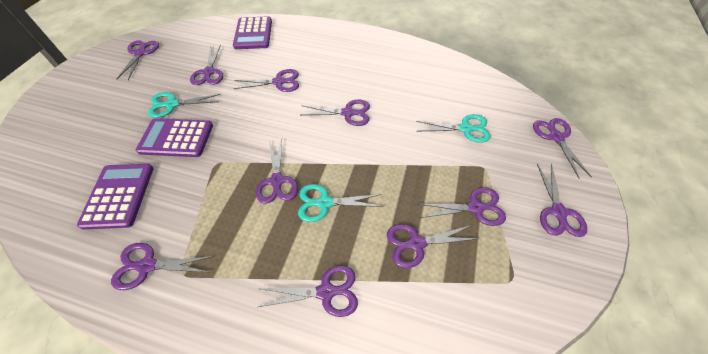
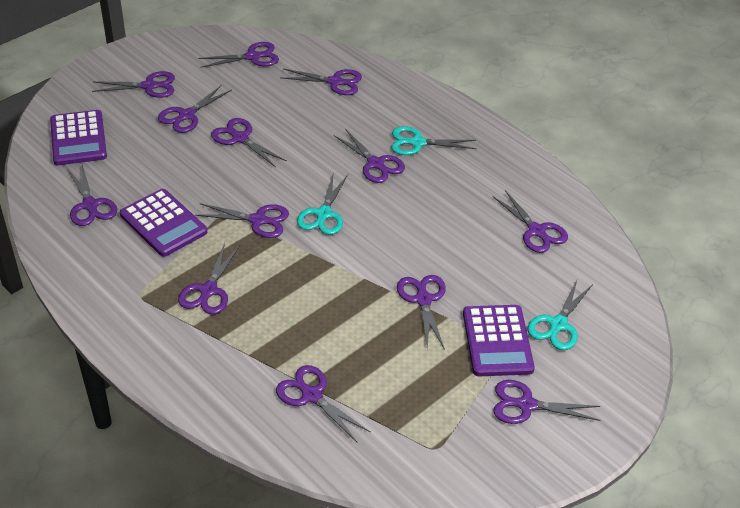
purple scissors: 11 -> 13

